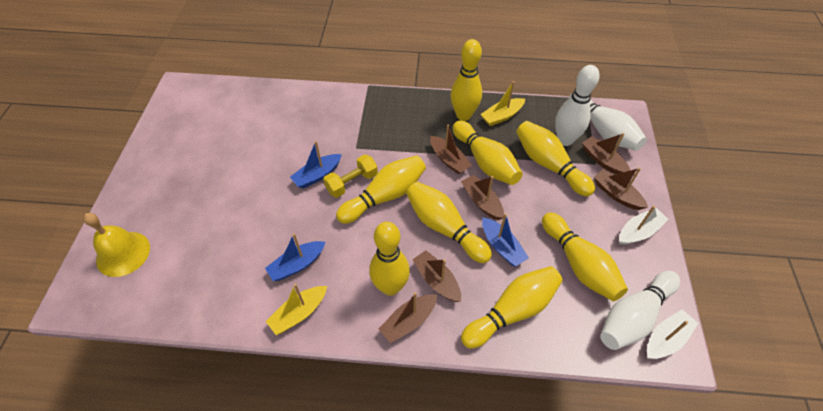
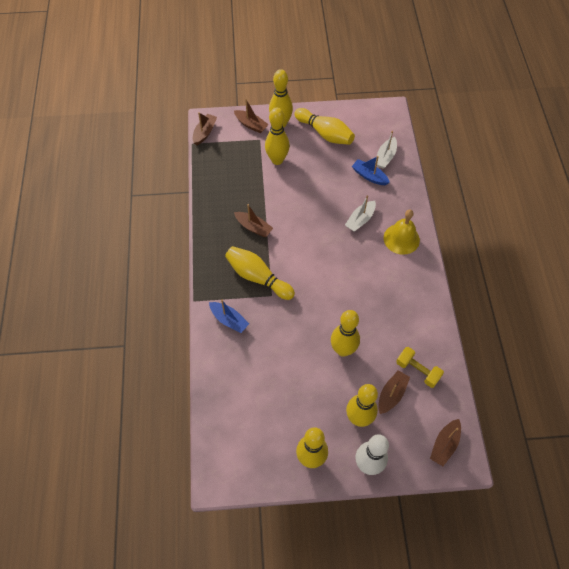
blue boat: 3 -> 2
brown boat: 6 -> 5
white bowling pin: 3 -> 1
yellow boat: 2 -> 0
yellow bowling pin: 8 -> 7

